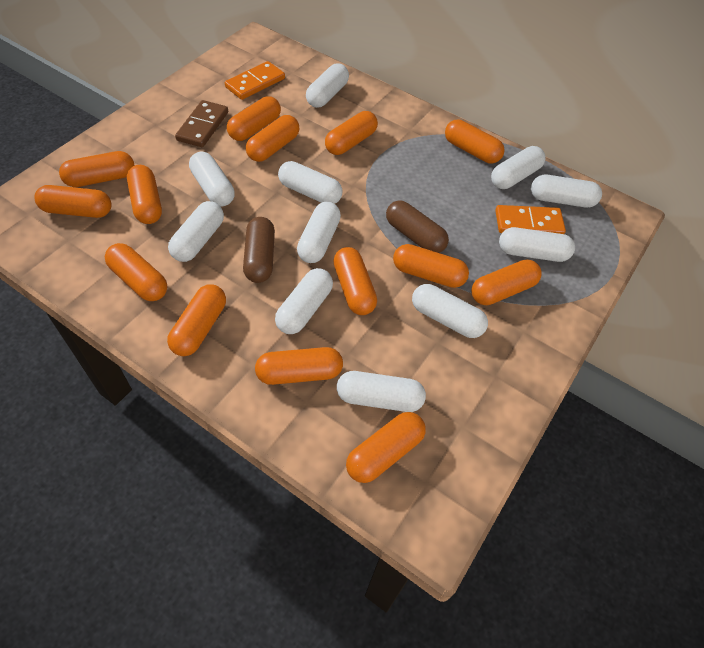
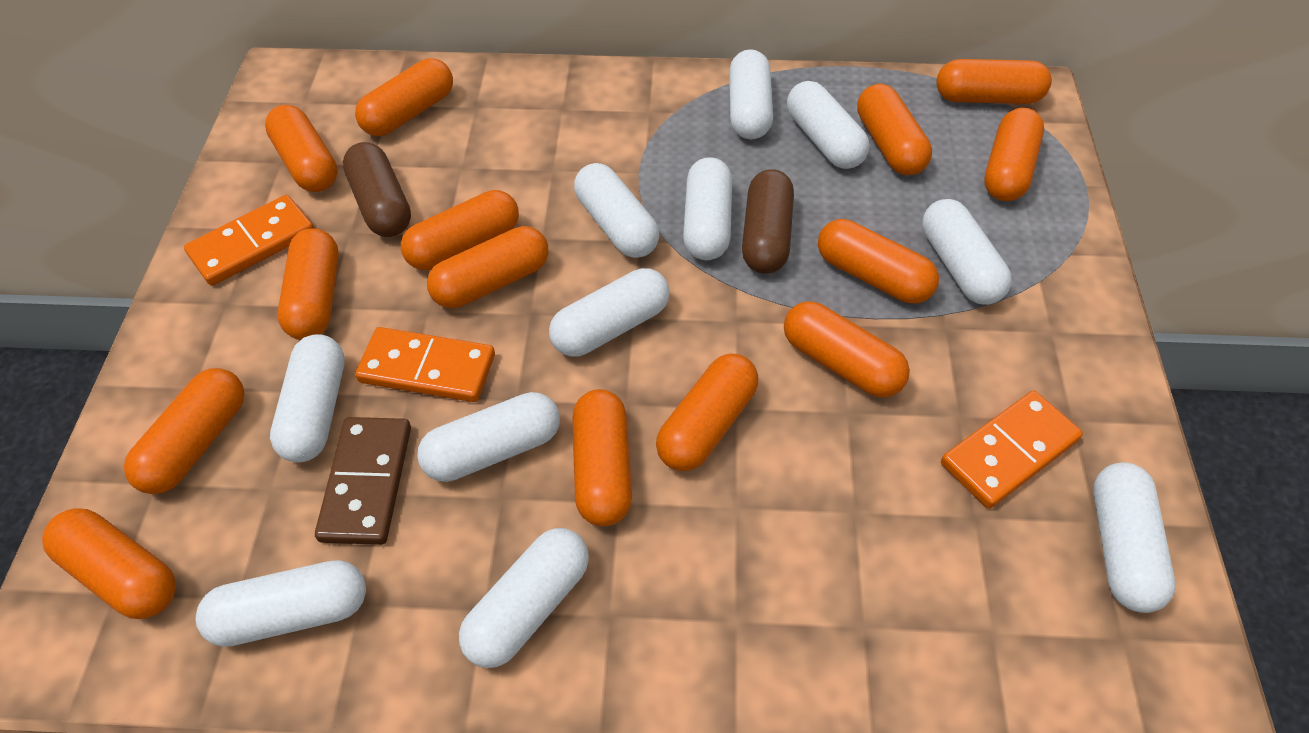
orange domino: 2 -> 3

